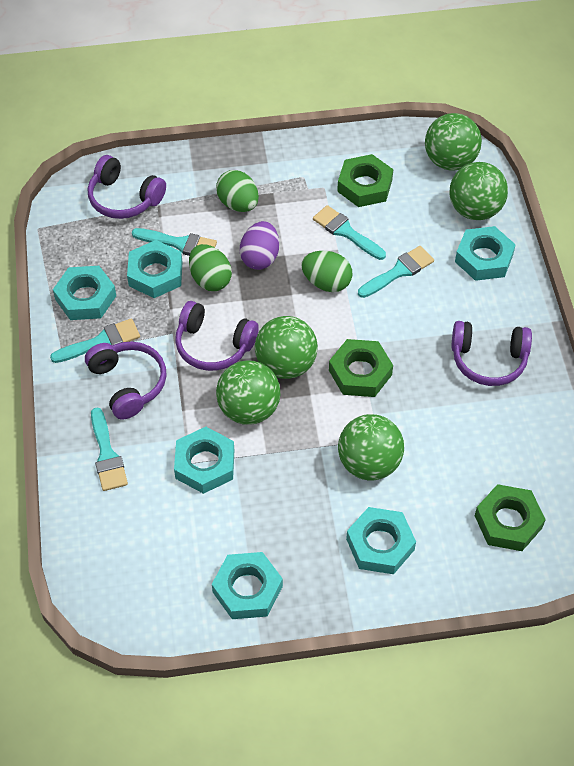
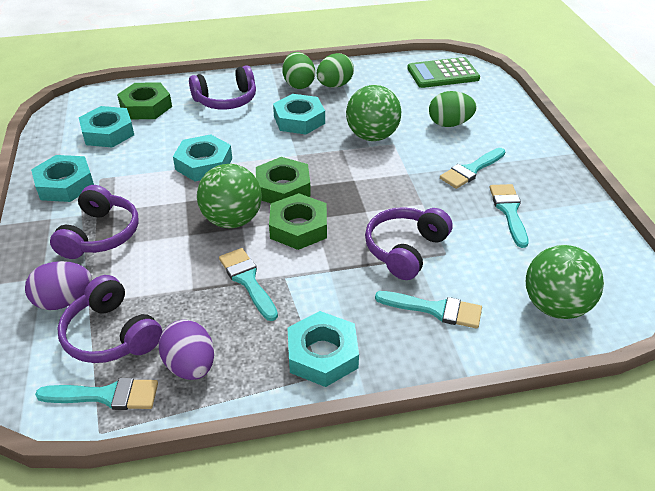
green ball: 5 -> 3
green calculator: 0 -> 1
purple egg: 1 -> 2
turquoise nut: 6 -> 5

